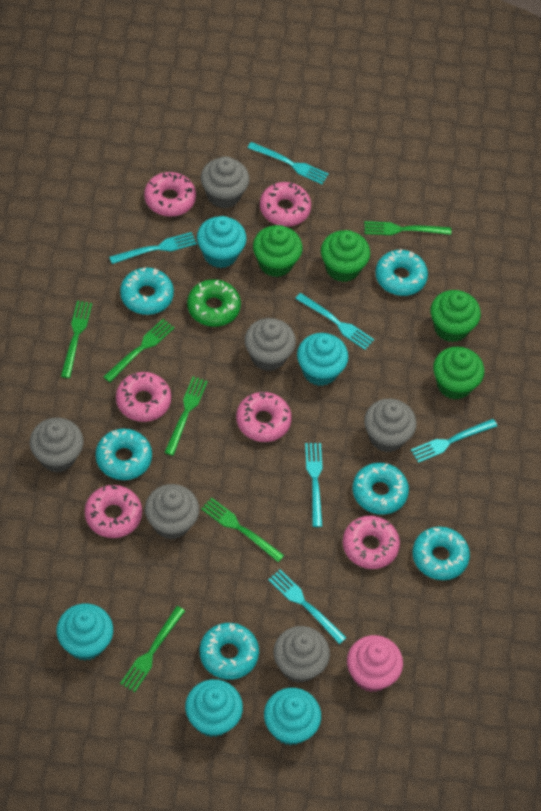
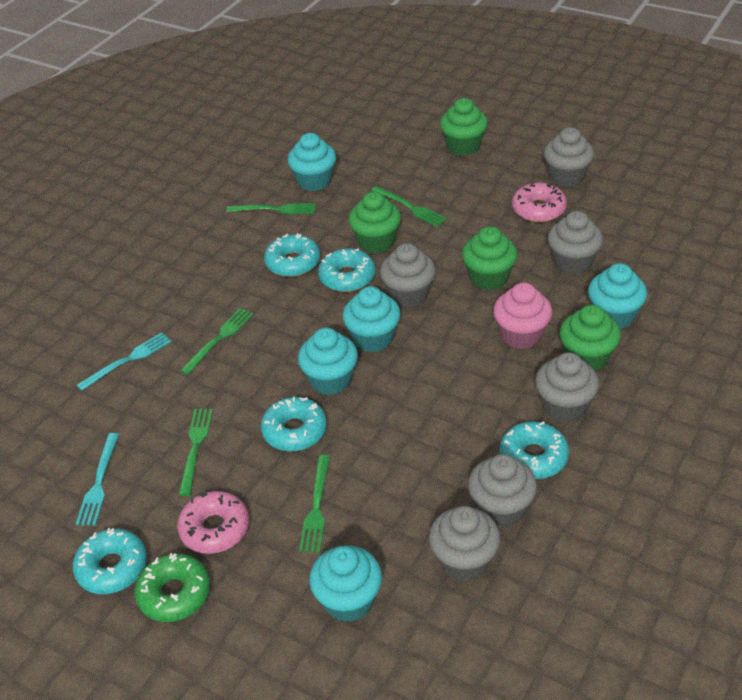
green fork: 6 -> 5
pink donut: 6 -> 2
turquoise donut: 6 -> 5
turquoise fork: 6 -> 2

